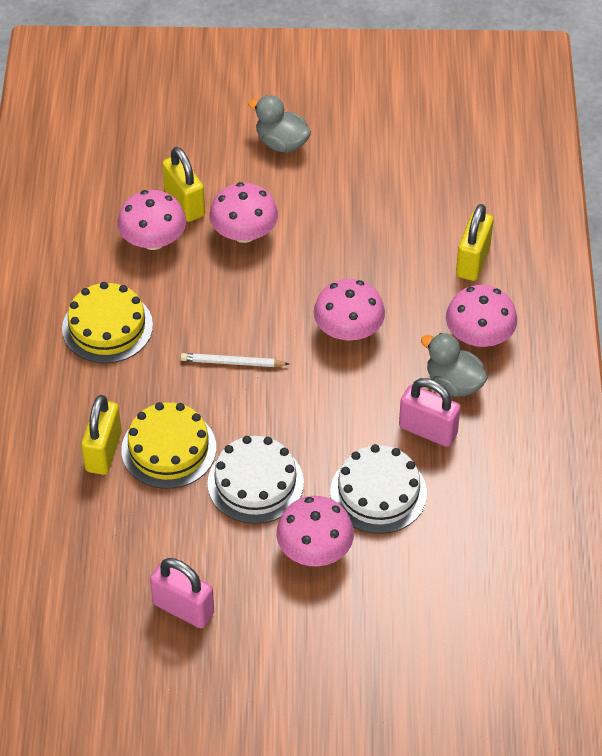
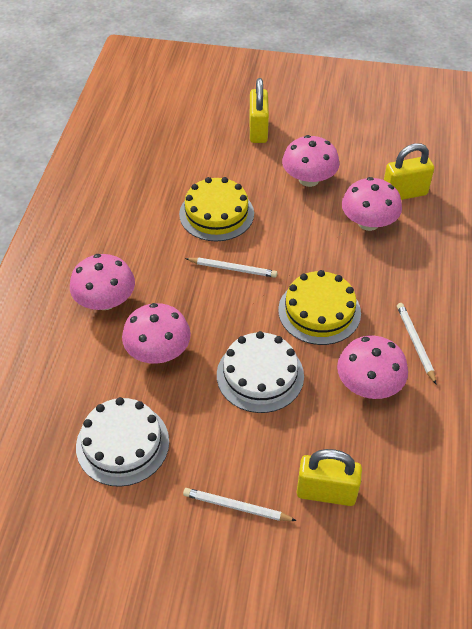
grey duck: 2 -> 0
pink padlock: 2 -> 0
white pencil: 1 -> 3

